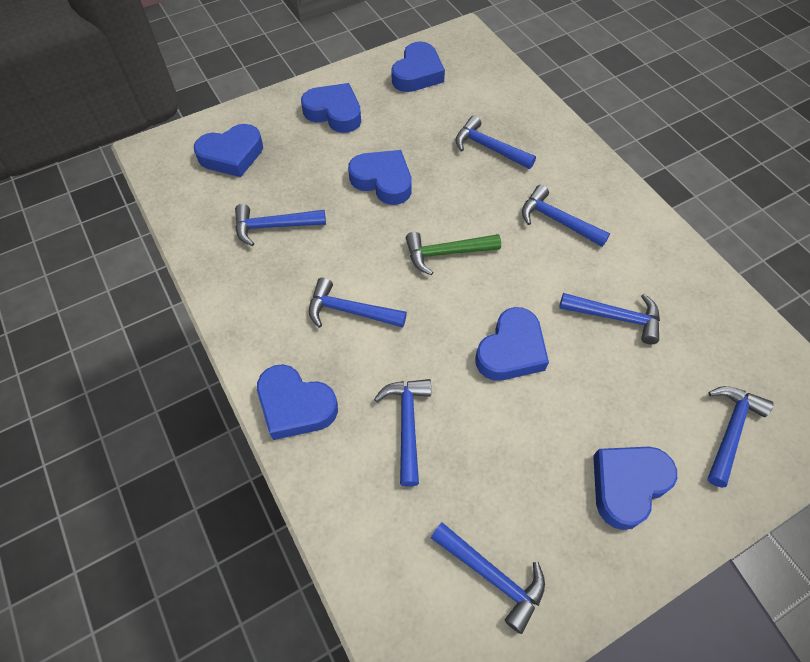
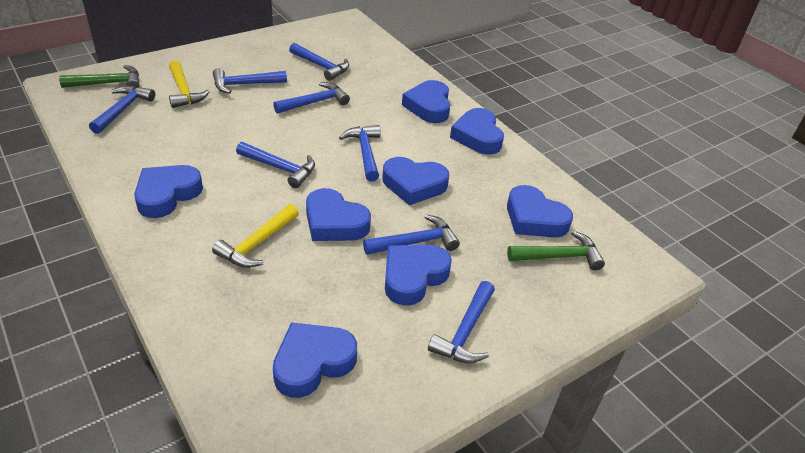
blue heart: 7 -> 8
green hammer: 1 -> 2
yellow hammer: 0 -> 2

